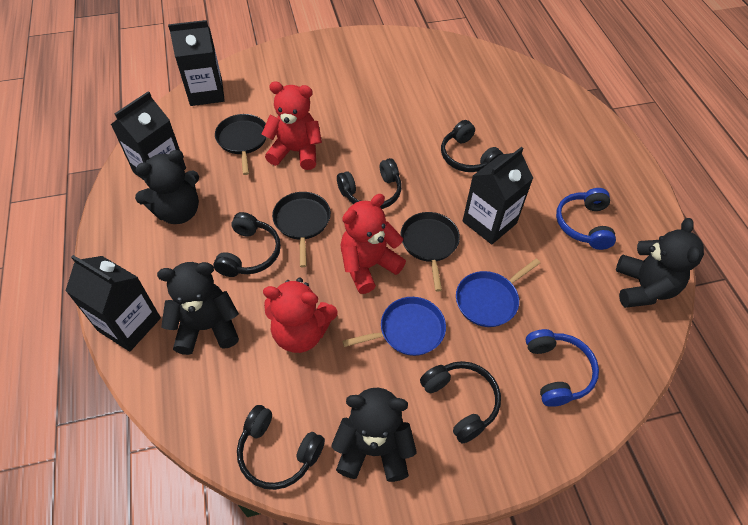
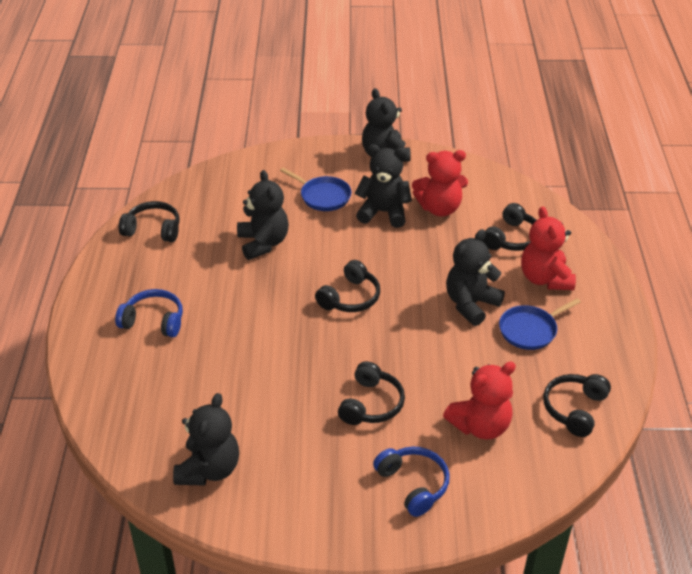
black carton: 4 -> 0
black pan: 3 -> 0
black teddy bear: 4 -> 5

